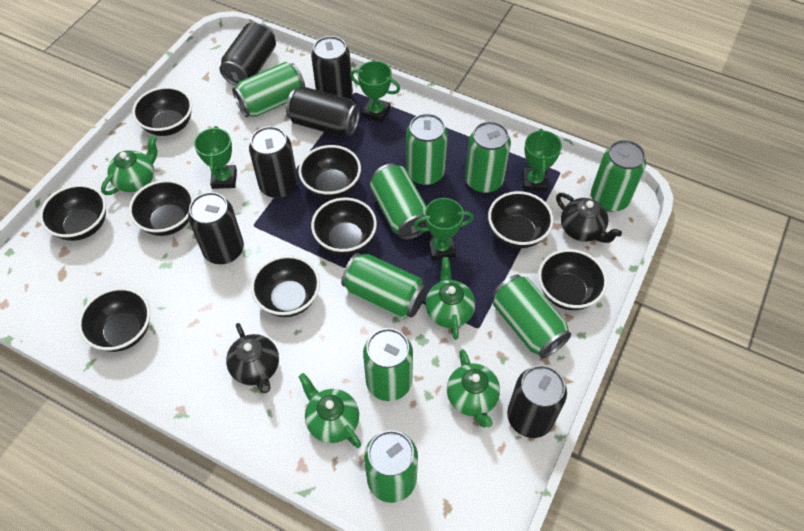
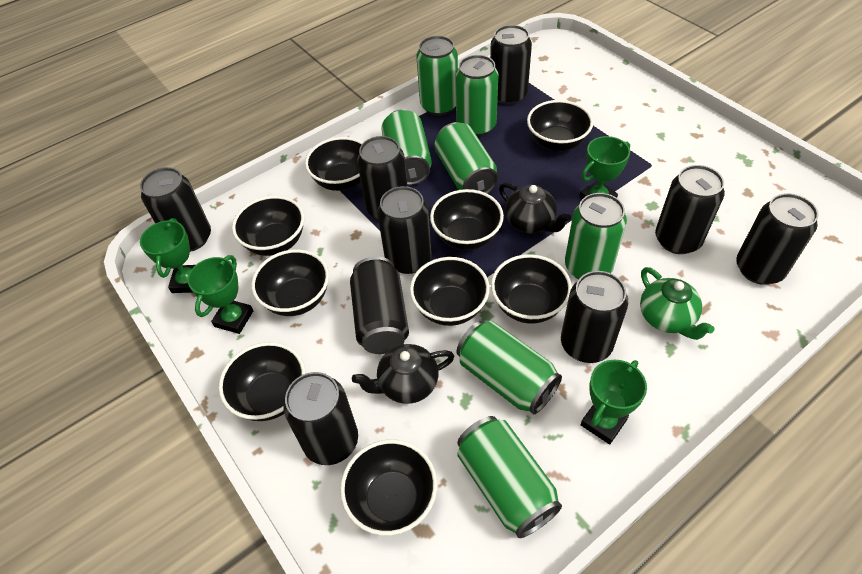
black can: 6 -> 9
green can: 9 -> 7
green teapot: 4 -> 1

